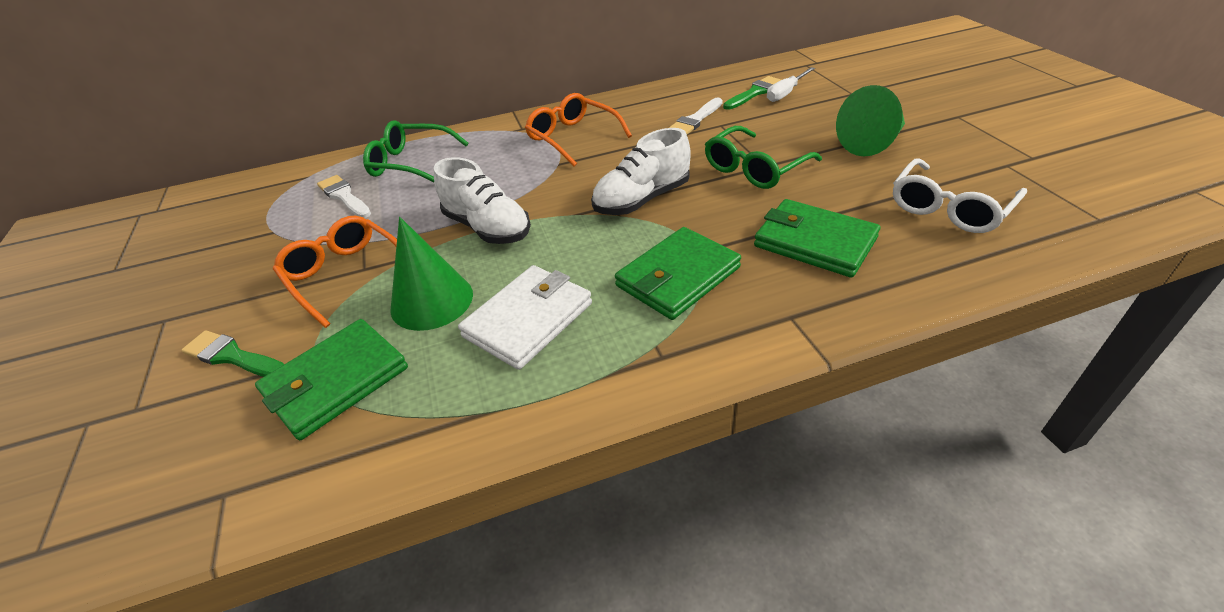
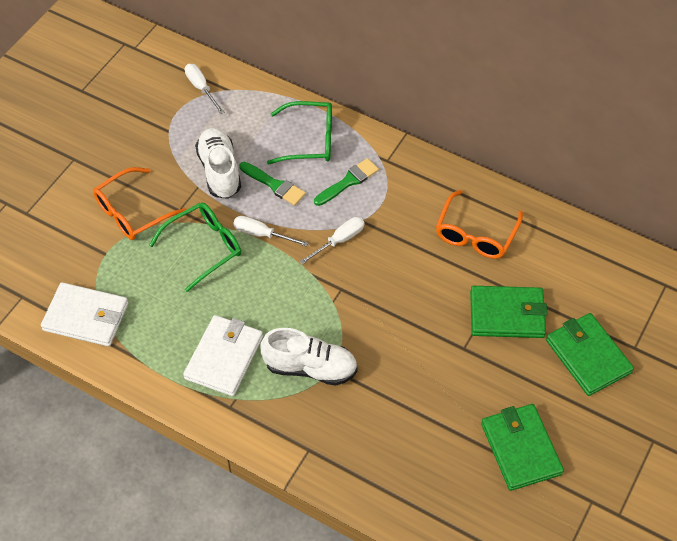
green cone: 2 -> 0
white brush: 2 -> 0
white glasses: 1 -> 0
white screwdriver: 1 -> 3
white wallet: 1 -> 2

